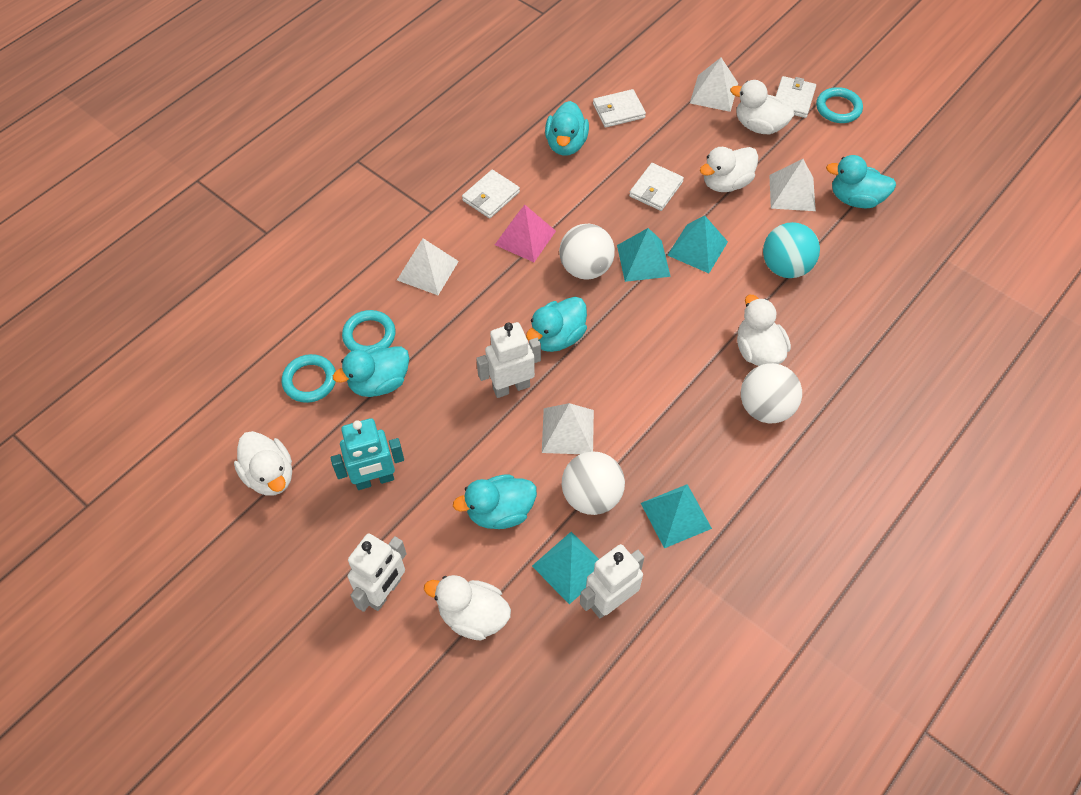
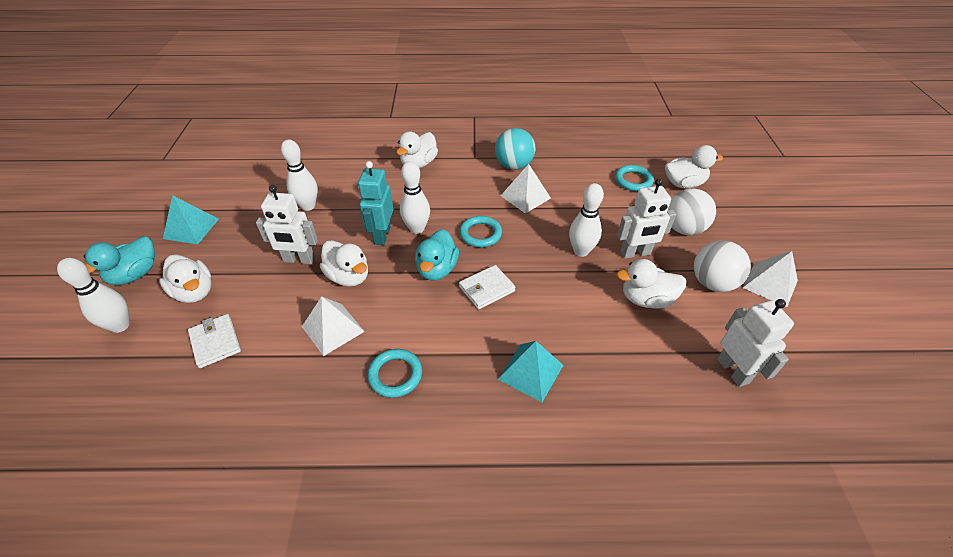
pink pyramid: 1 -> 0
turquoise duck: 5 -> 2
turquoise pyramid: 4 -> 2
white ball: 3 -> 2
white bowling pin: 0 -> 4
white pyramid: 4 -> 3
white wallet: 4 -> 2

